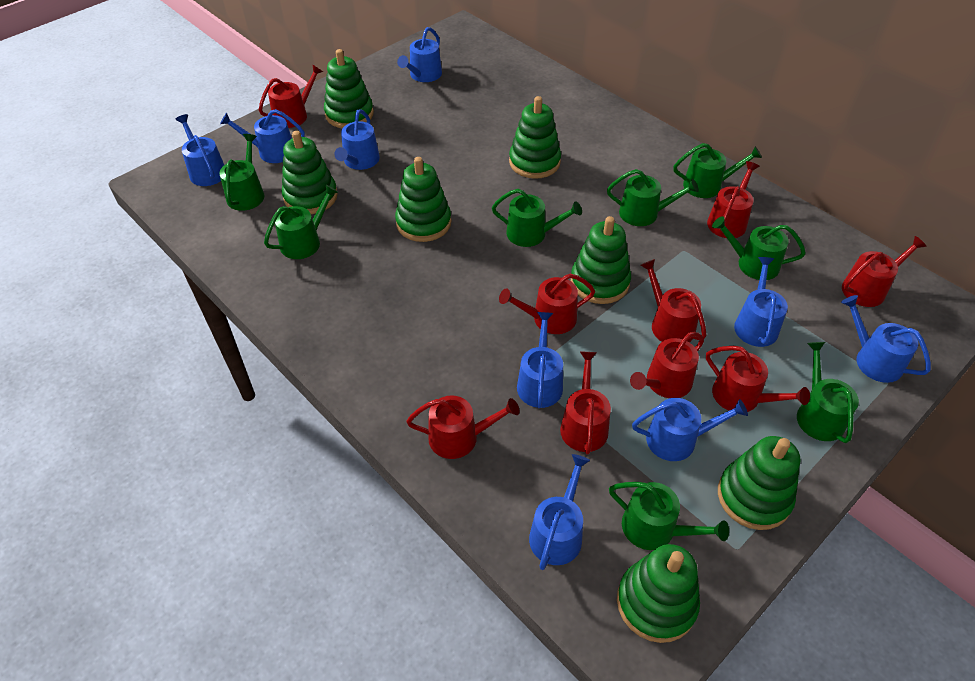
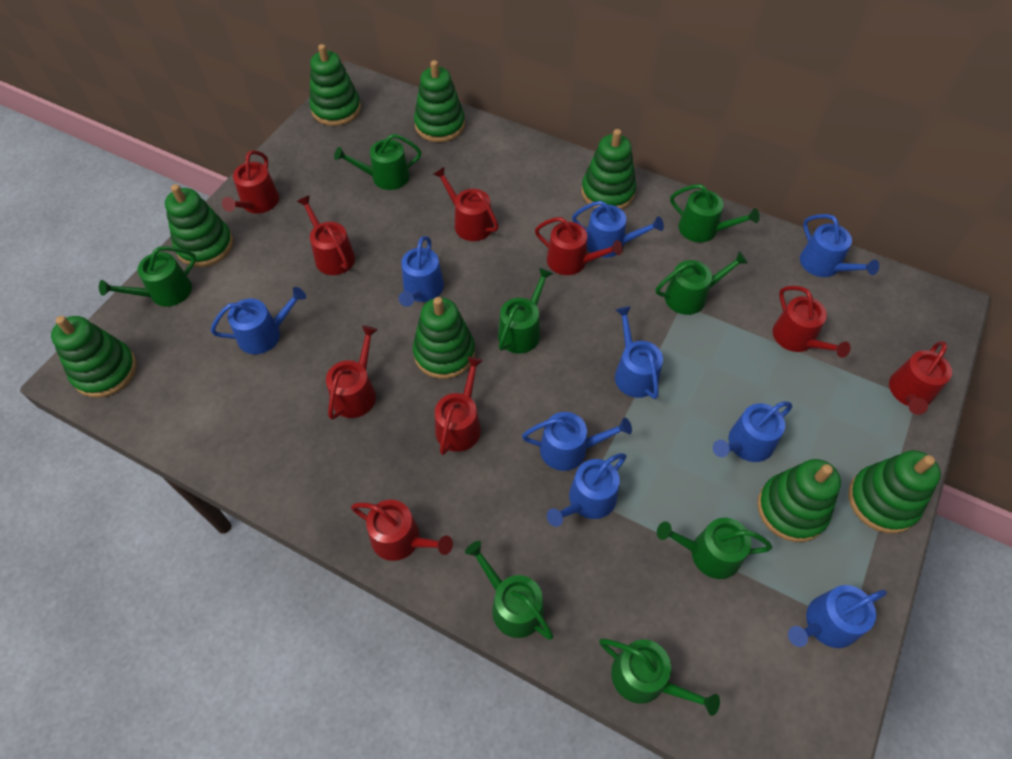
green stacking toy: 7 -> 8

